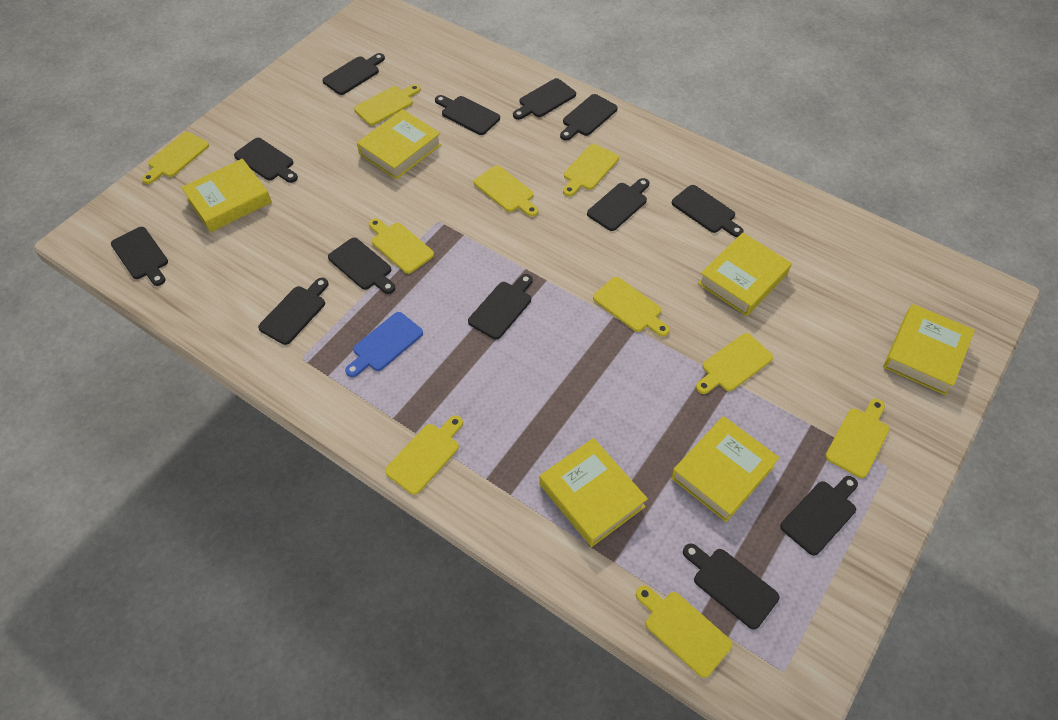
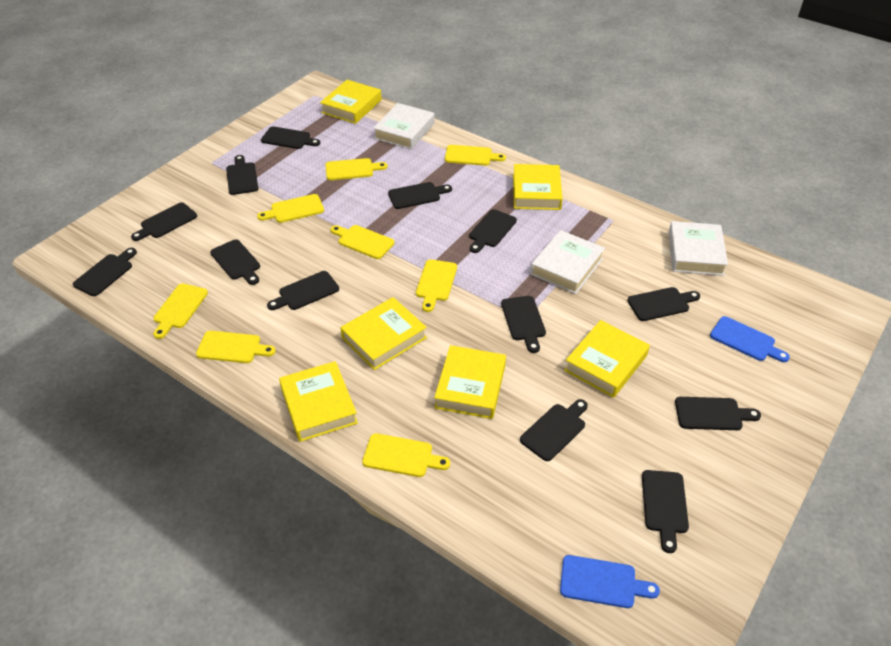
blue cutting board: 1 -> 2
white book: 0 -> 3
yellow cutting board: 10 -> 8

